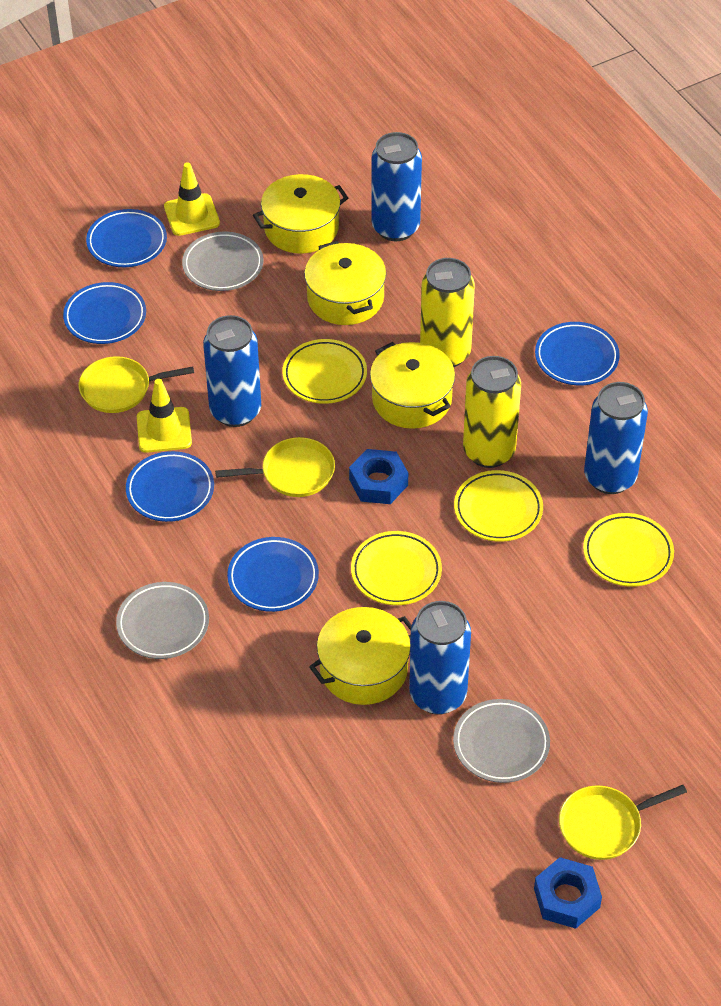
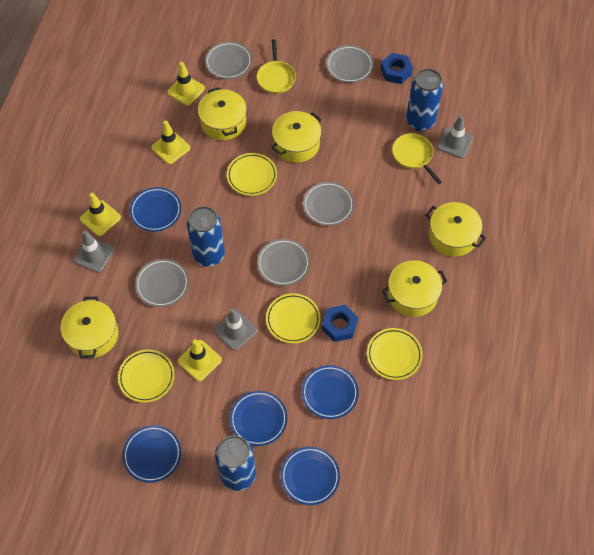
blue can: 4 -> 3
grey plate: 3 -> 5
grey traffic cone: 0 -> 3
yellow can: 2 -> 0
yellow pan: 3 -> 2
yellow pot: 4 -> 5
yellow traffic cone: 2 -> 4

